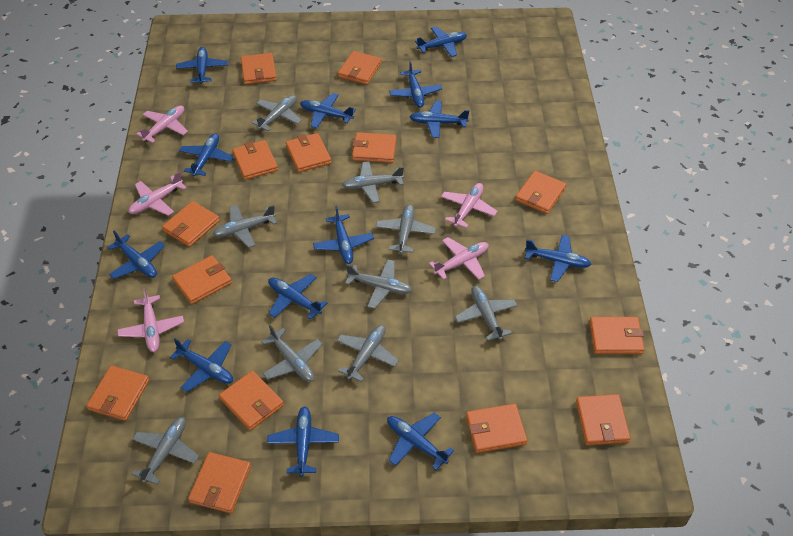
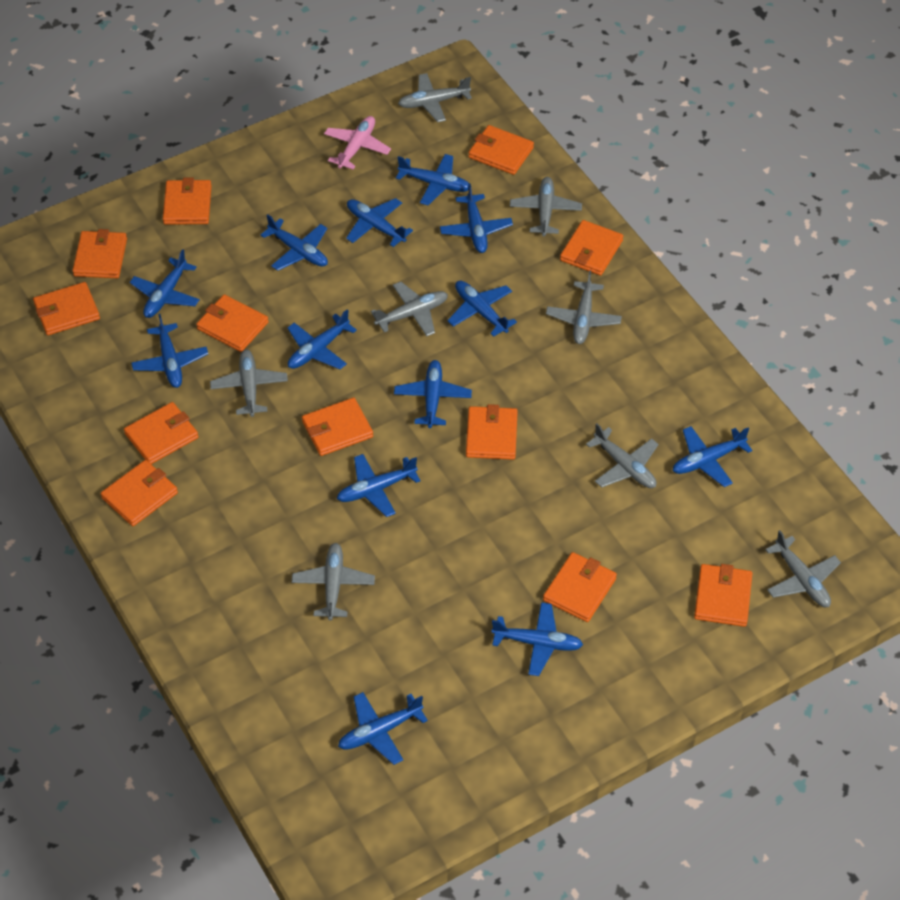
grey plane: 9 -> 8
orange wallet: 14 -> 12
pink plane: 5 -> 1

